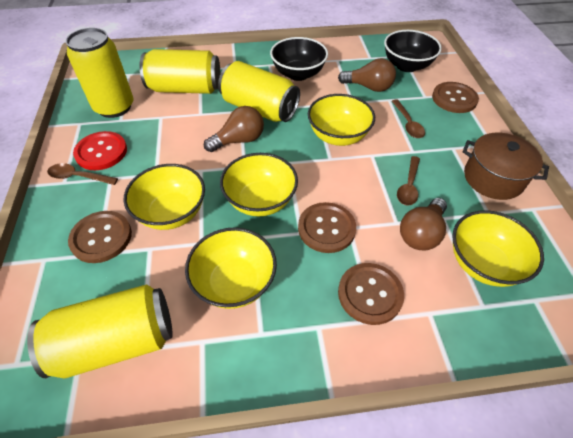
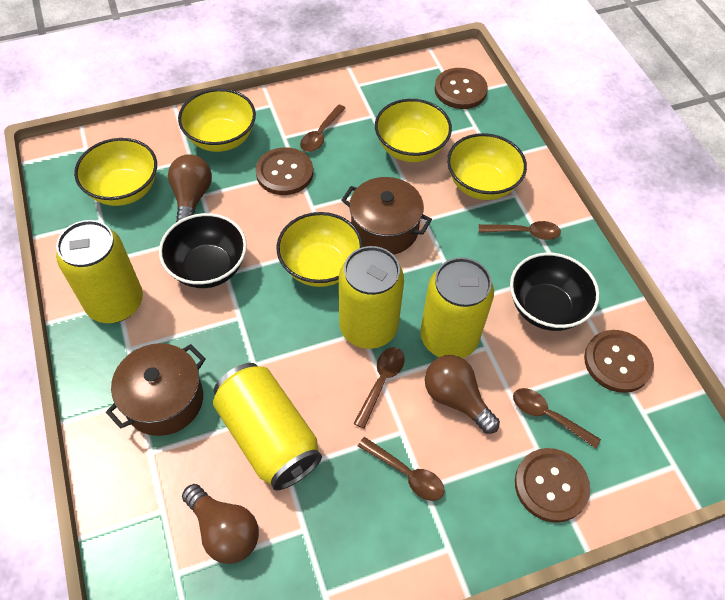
brown pot: 1 -> 2
brown spoon: 3 -> 5
red button: 1 -> 0

